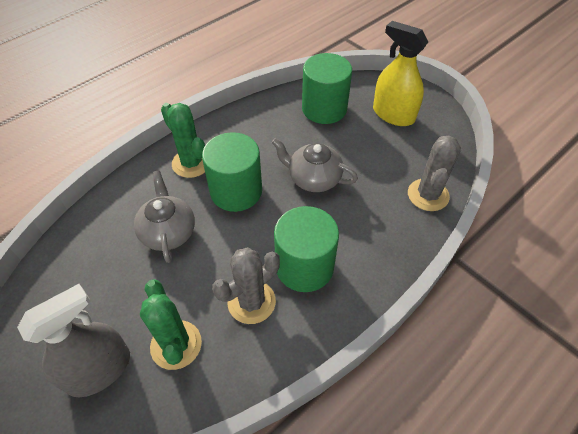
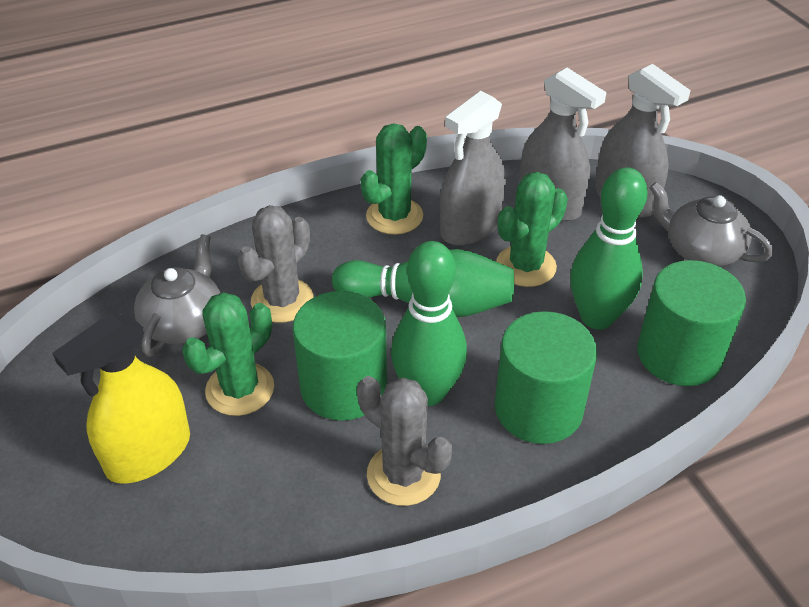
green bowling pin: 0 -> 3
green cactus: 2 -> 3
grey spray bottle: 1 -> 3

